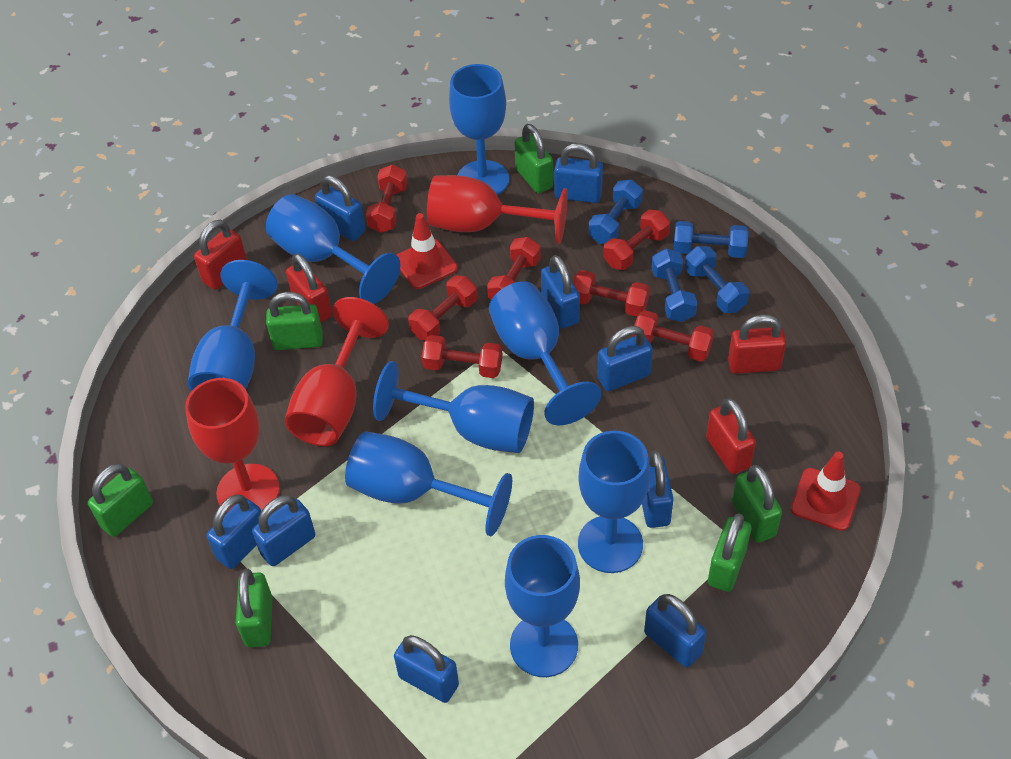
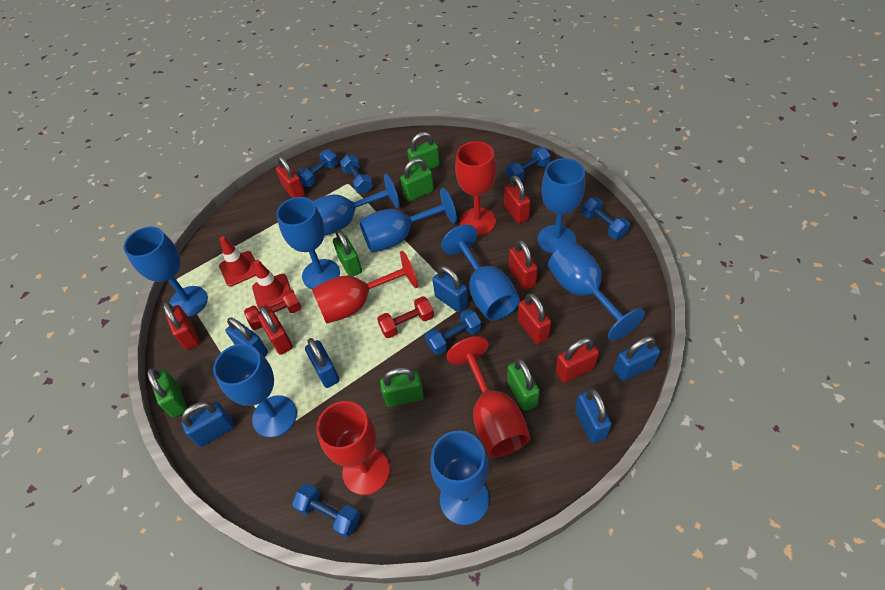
blue dumbbell: 4 -> 6
blue goblet: 8 -> 9
blue padlock: 9 -> 6
red dumbbell: 7 -> 2
red goblet: 3 -> 4
red padlock: 4 -> 7

